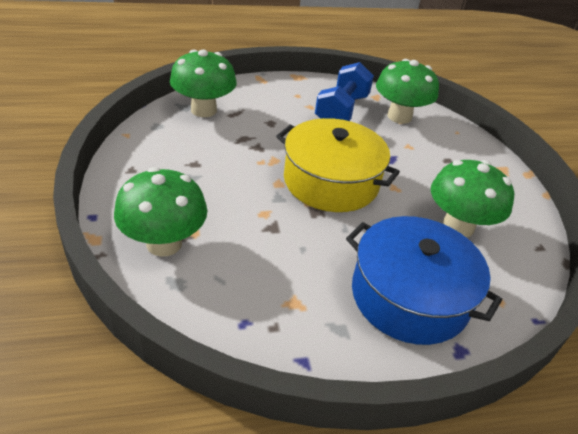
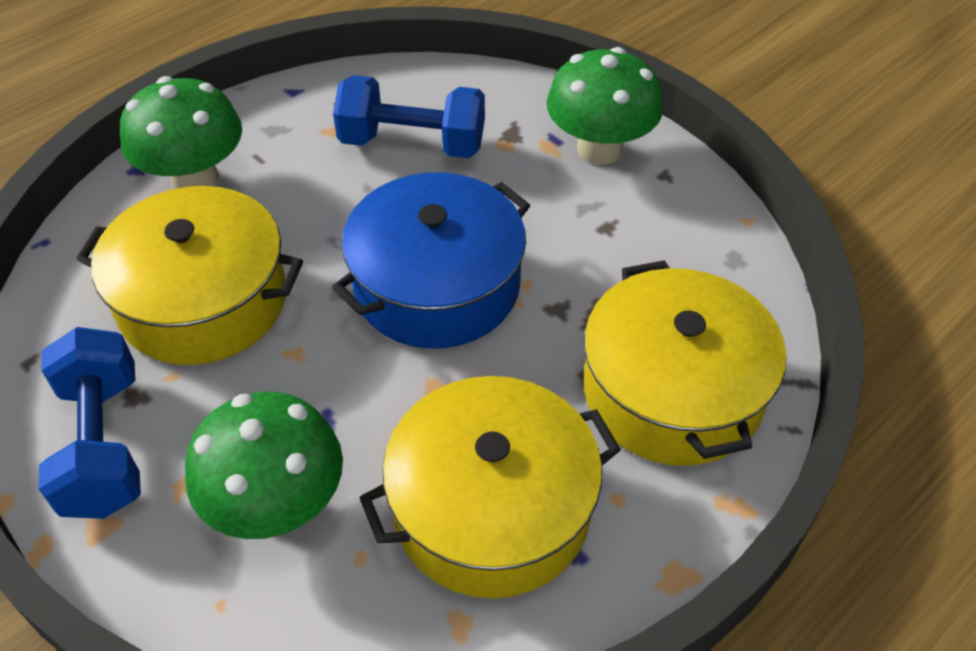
blue dumbbell: 1 -> 2
green mushroom: 4 -> 3
yellow pot: 1 -> 3

